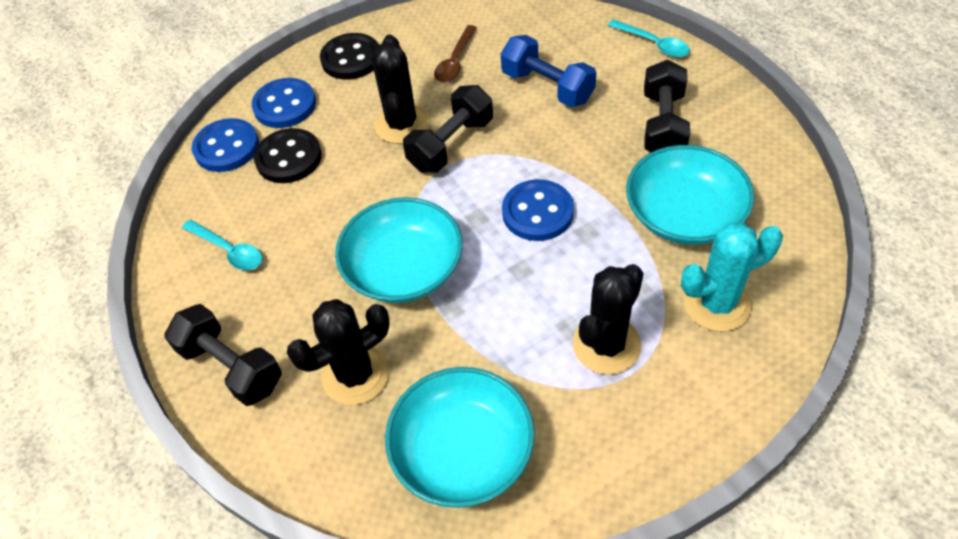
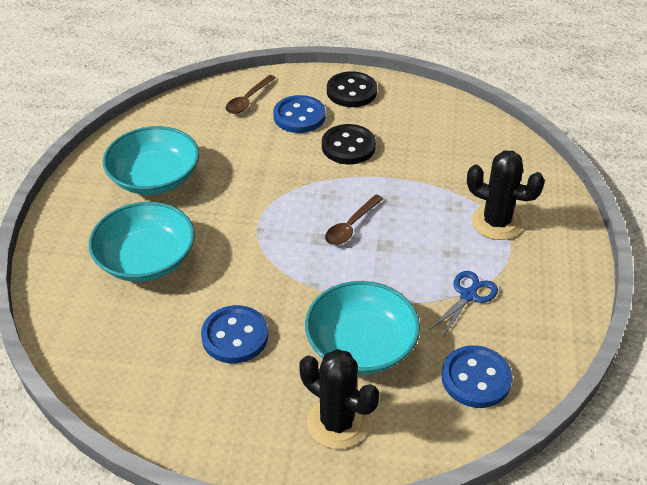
black cactus: 3 -> 2
black dumbbell: 3 -> 0
blue dumbbell: 1 -> 0
blue scissors: 0 -> 1
brown spoon: 1 -> 2
turquoise cactus: 1 -> 0
turquoise spoon: 2 -> 0

